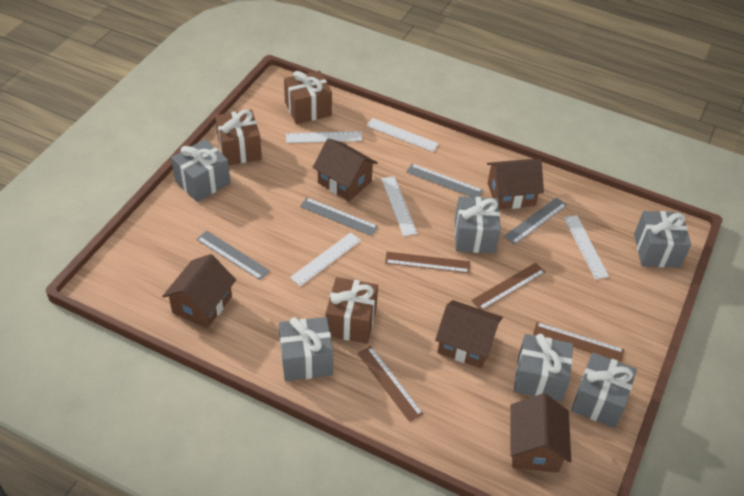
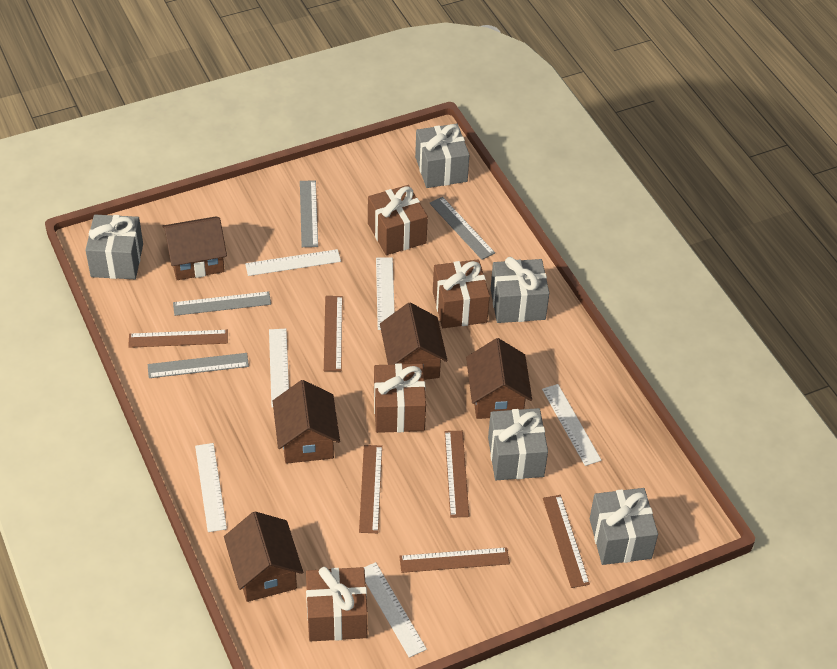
brown gift: 3 -> 4
brown ruler: 4 -> 6
grey gift: 6 -> 5
white ruler: 5 -> 6

